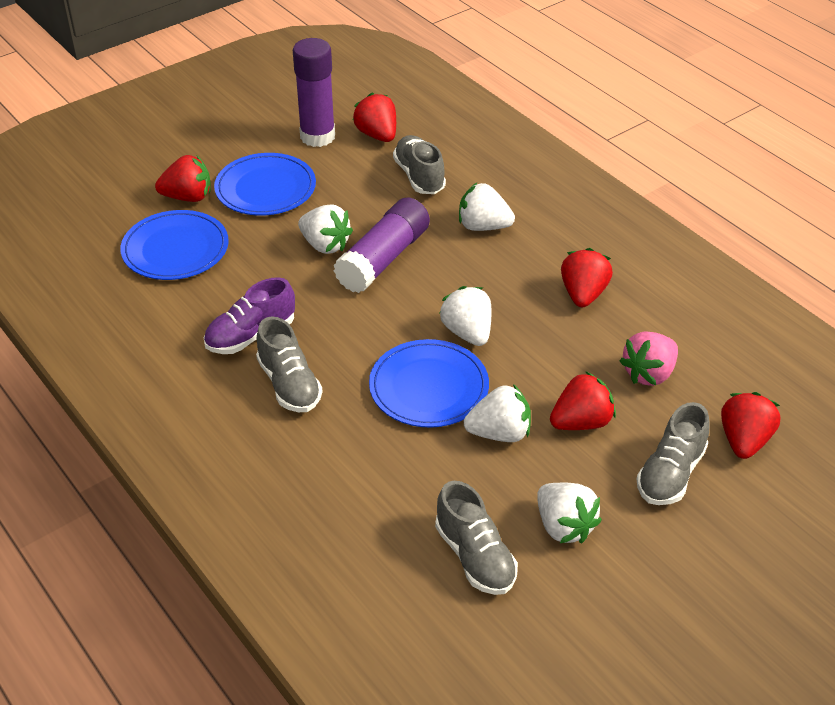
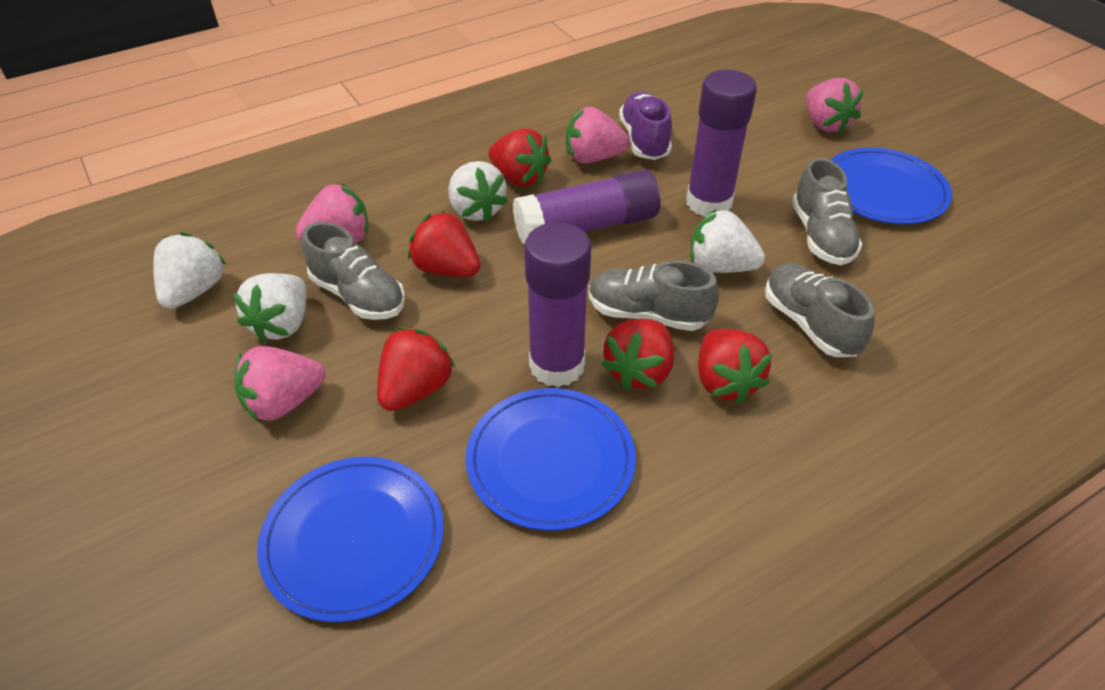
pink strawberry: 1 -> 4
purple glue stick: 2 -> 3
white strawberry: 5 -> 4

